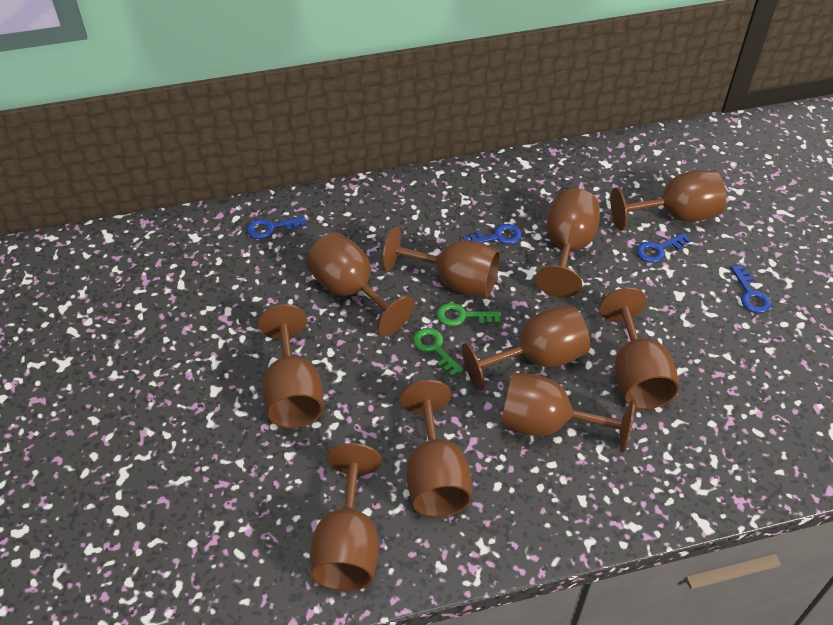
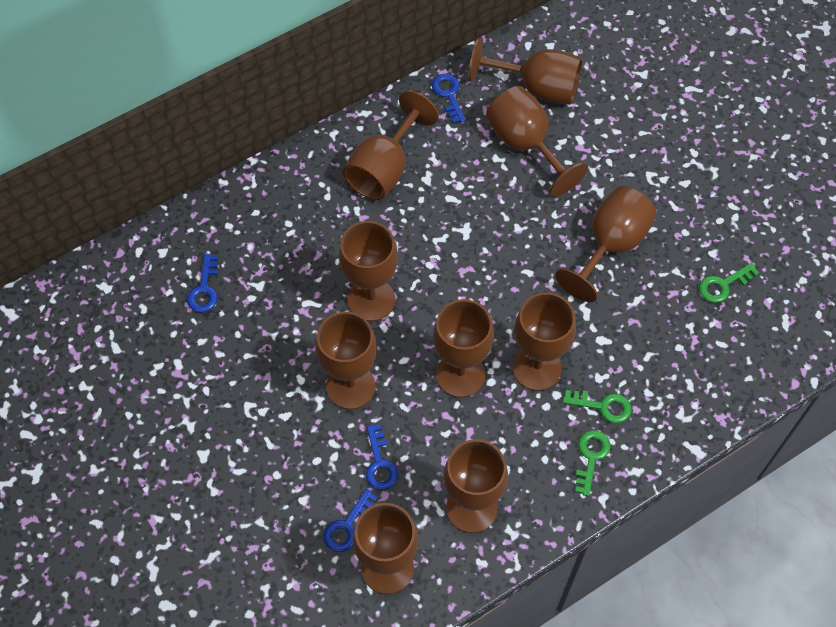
green key: 2 -> 3

